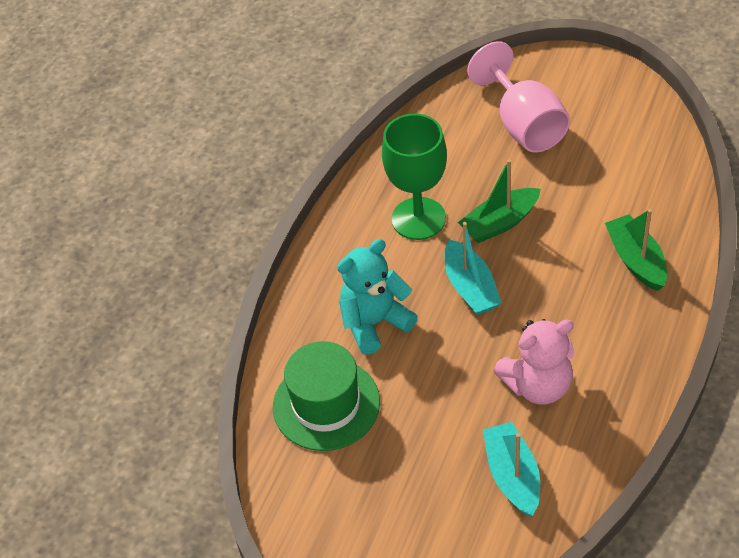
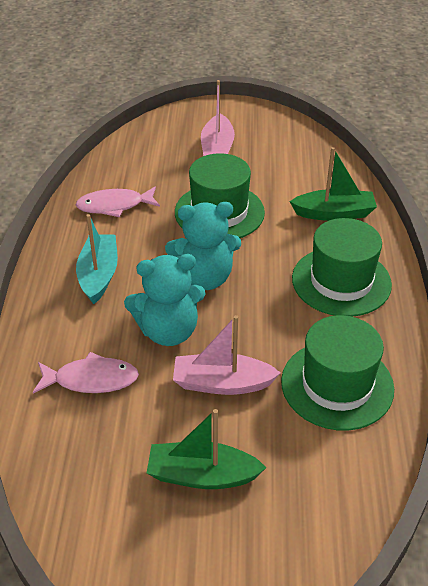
green goblet: 1 -> 0
green hat: 1 -> 3
pink boat: 0 -> 2
pink fish: 0 -> 2
pink goblet: 1 -> 0
pink teddy bear: 1 -> 0
turquoise boat: 2 -> 1
turquoise teddy bear: 1 -> 2

